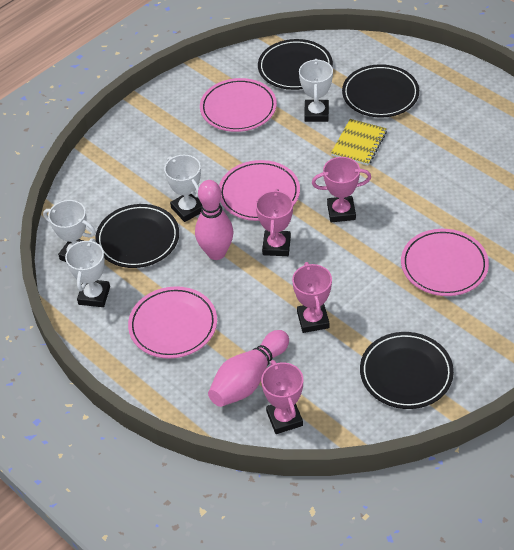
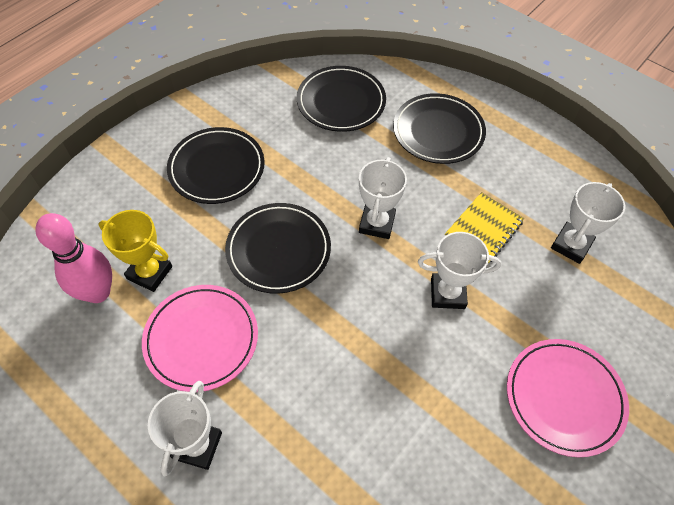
pink bowling pin: 2 -> 1
pink plate: 4 -> 2
pink trophy: 4 -> 0
yellow trophy: 0 -> 1

